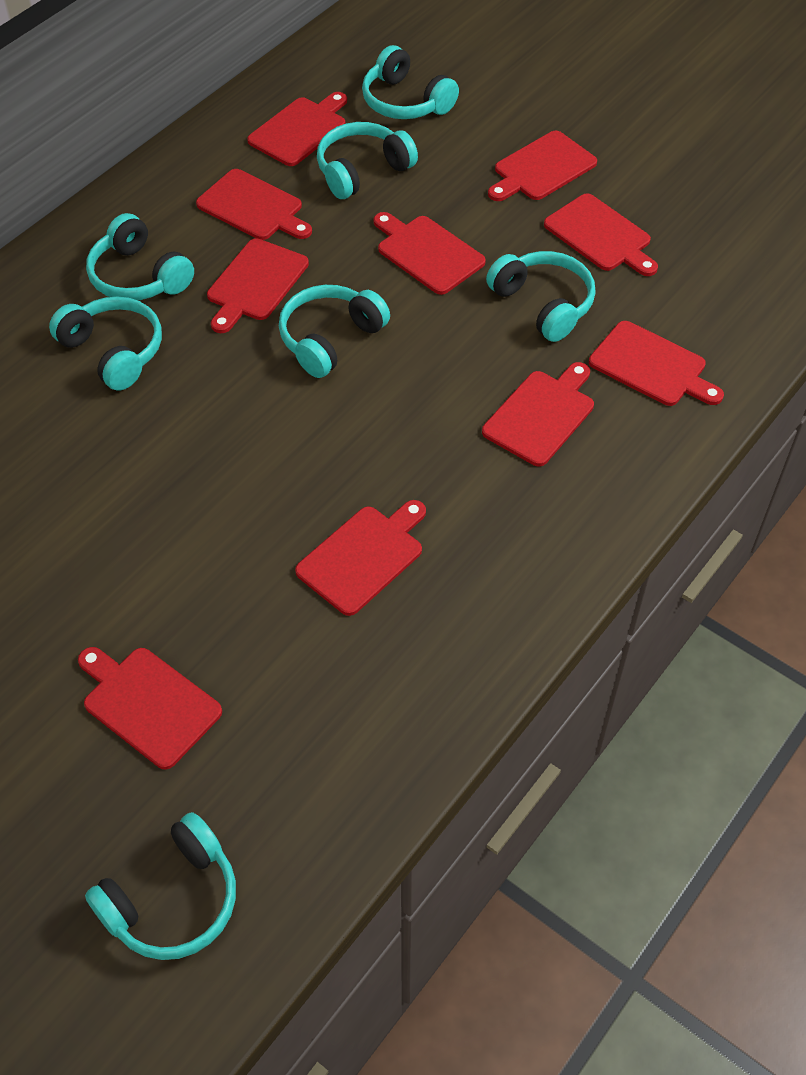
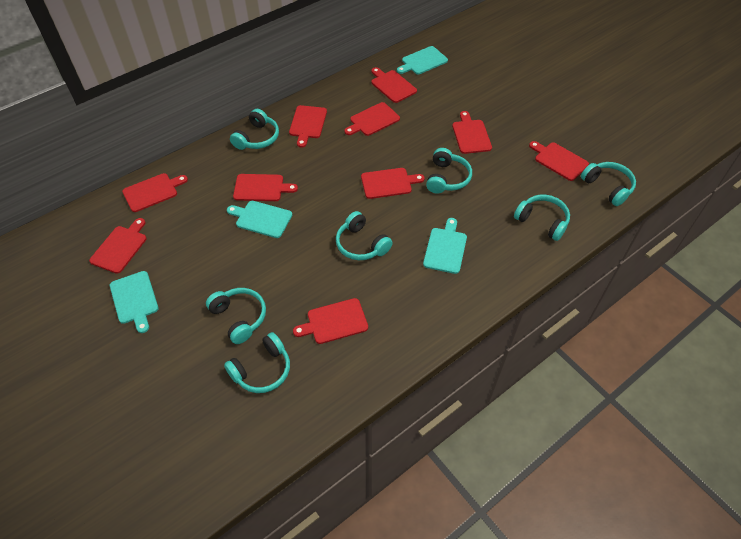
turquoise cutting board: 0 -> 4

